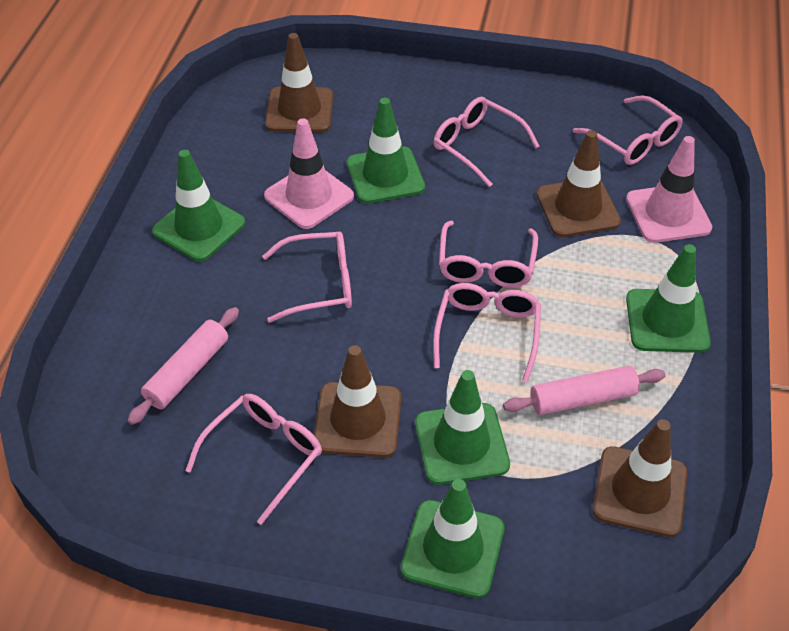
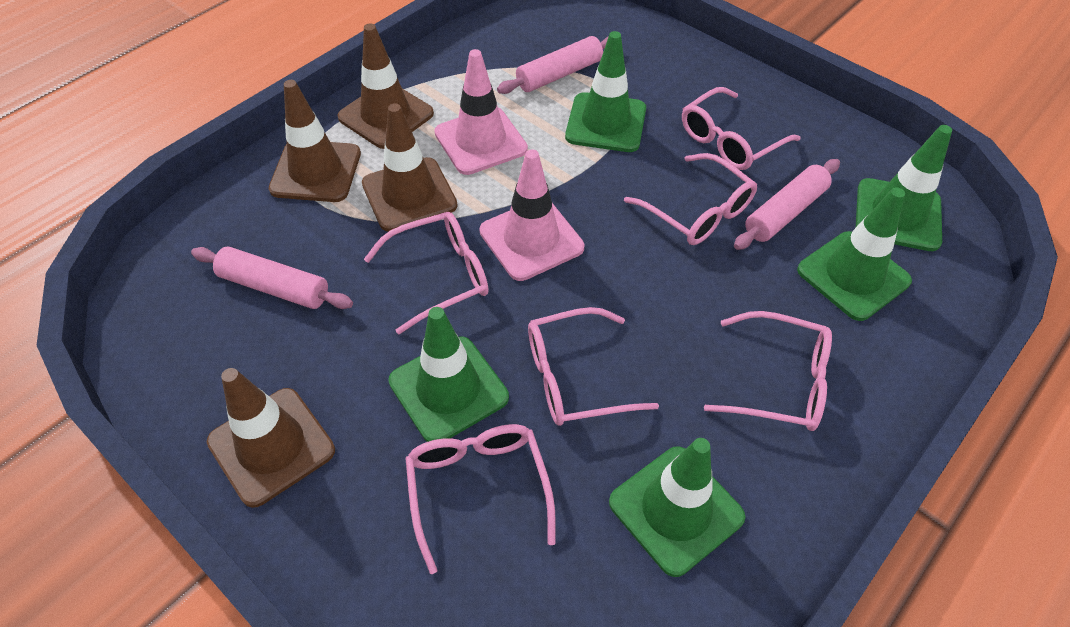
pink rolling pin: 2 -> 3

